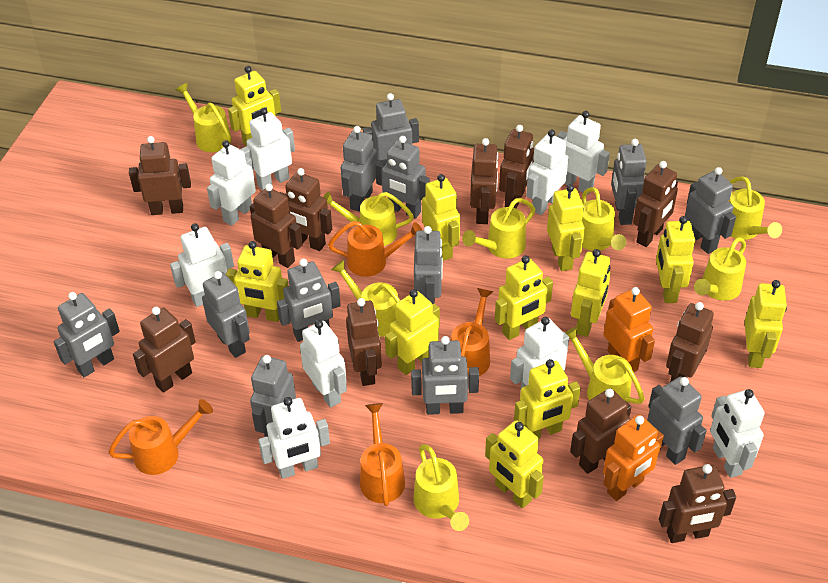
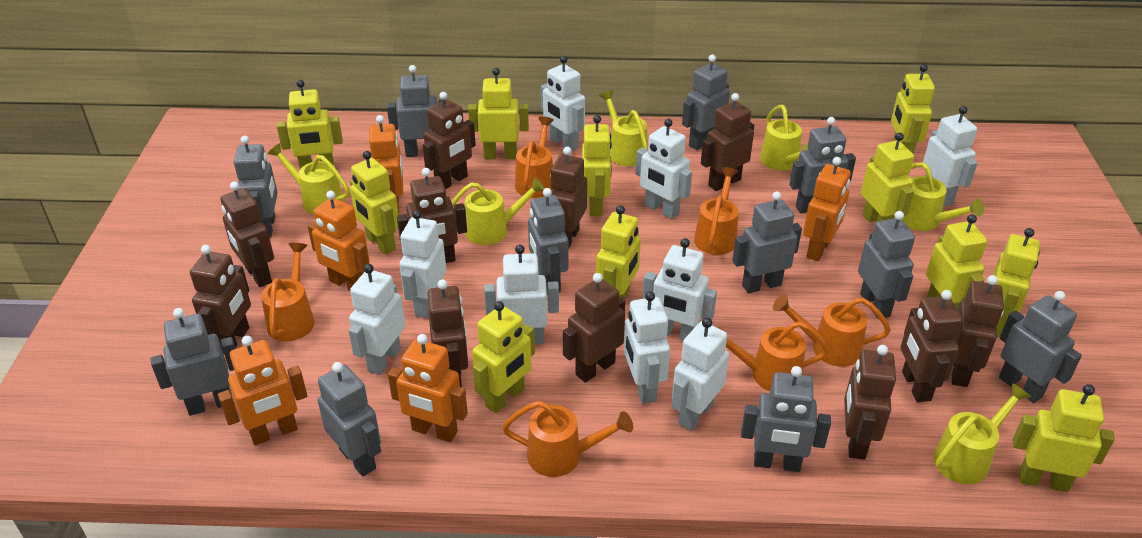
grey robot: 12 -> 11
orange robot: 2 -> 5
orange watering can: 4 -> 6
yellow watering can: 9 -> 6

